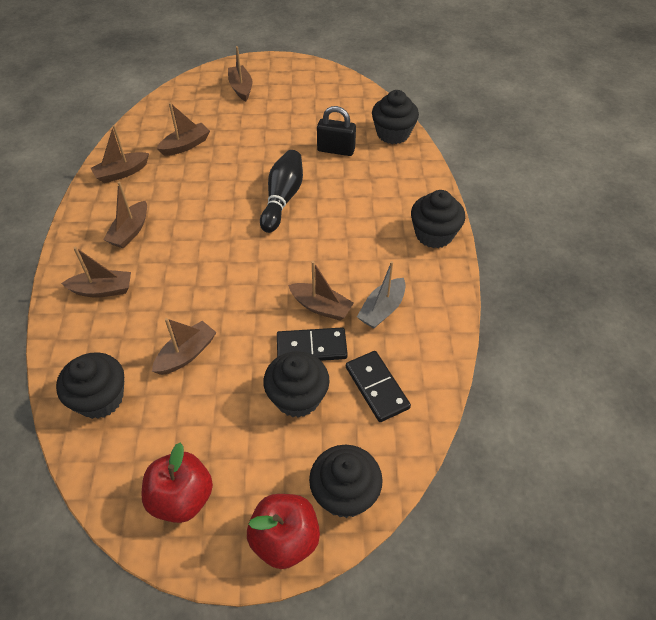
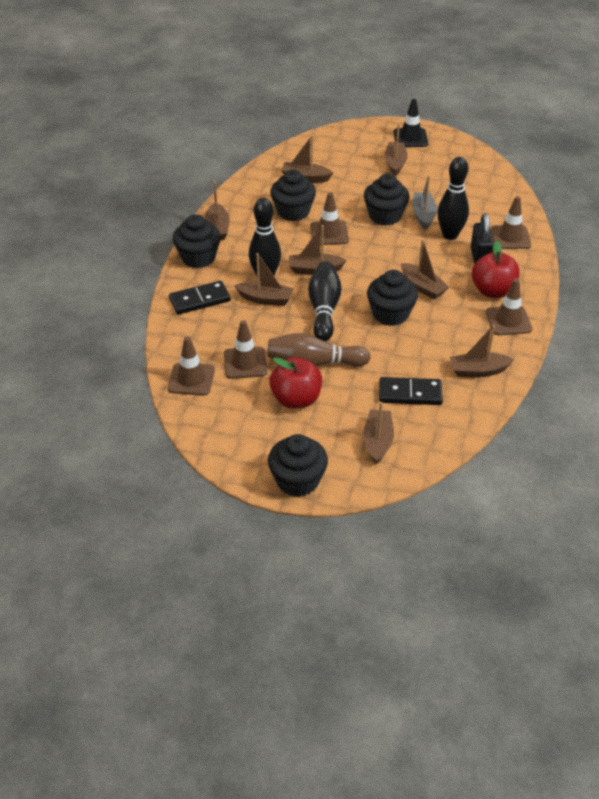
black bowling pin: 1 -> 3
black traffic cone: 0 -> 1
brown boat: 7 -> 8
brown bowling pin: 0 -> 1
brown traffic cone: 0 -> 5

